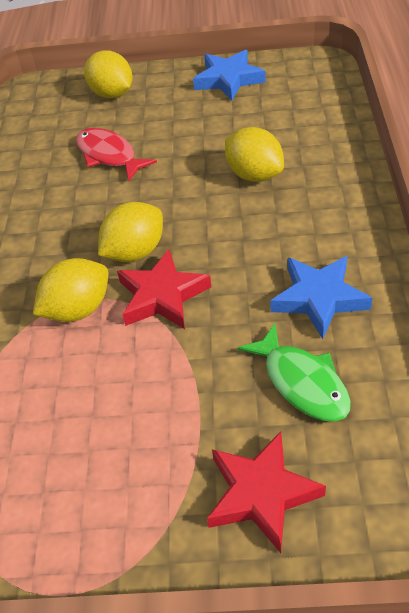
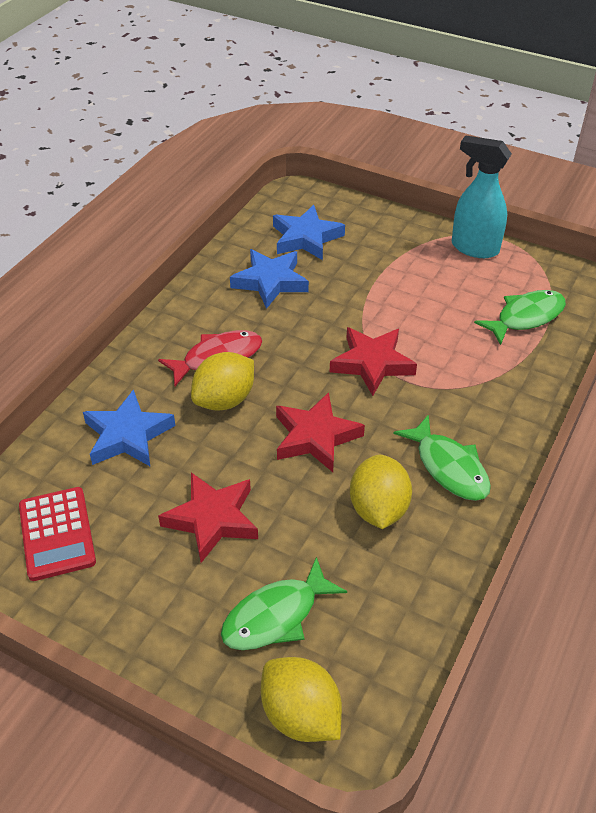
blue star: 2 -> 3
green fish: 1 -> 3
red calculator: 0 -> 1
red star: 2 -> 3
turquoise spray bottle: 0 -> 1
yellow lemon: 4 -> 3

